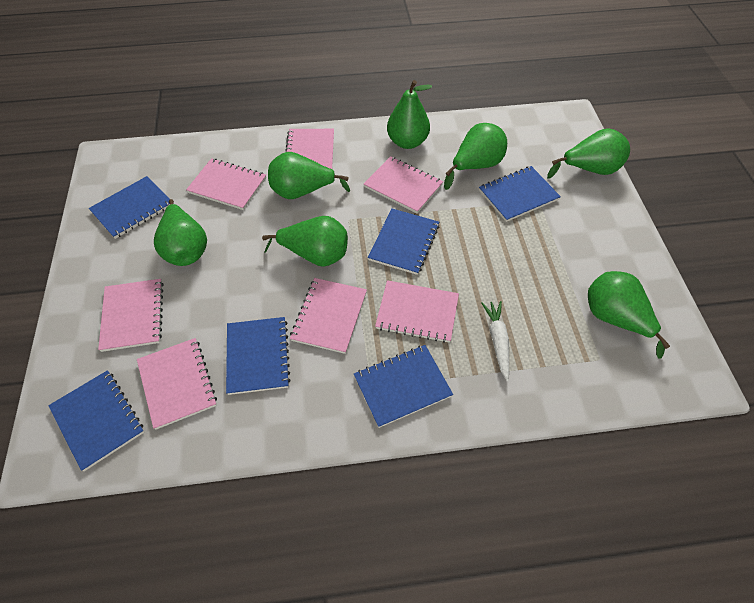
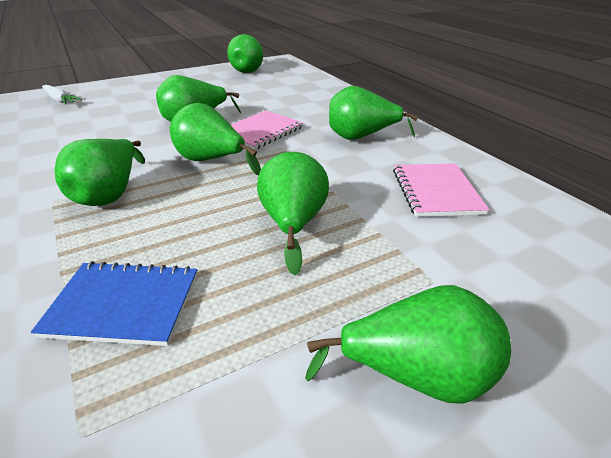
blue notebook: 6 -> 1
pink notebook: 7 -> 2

